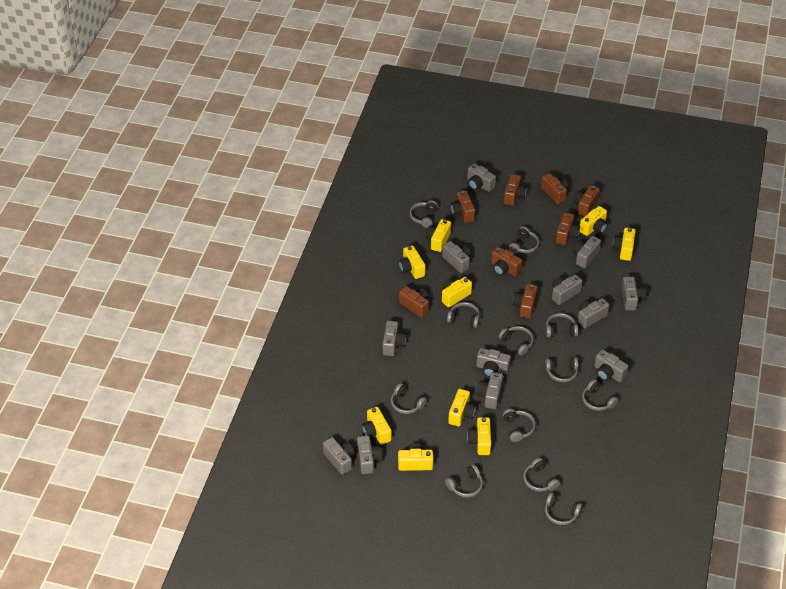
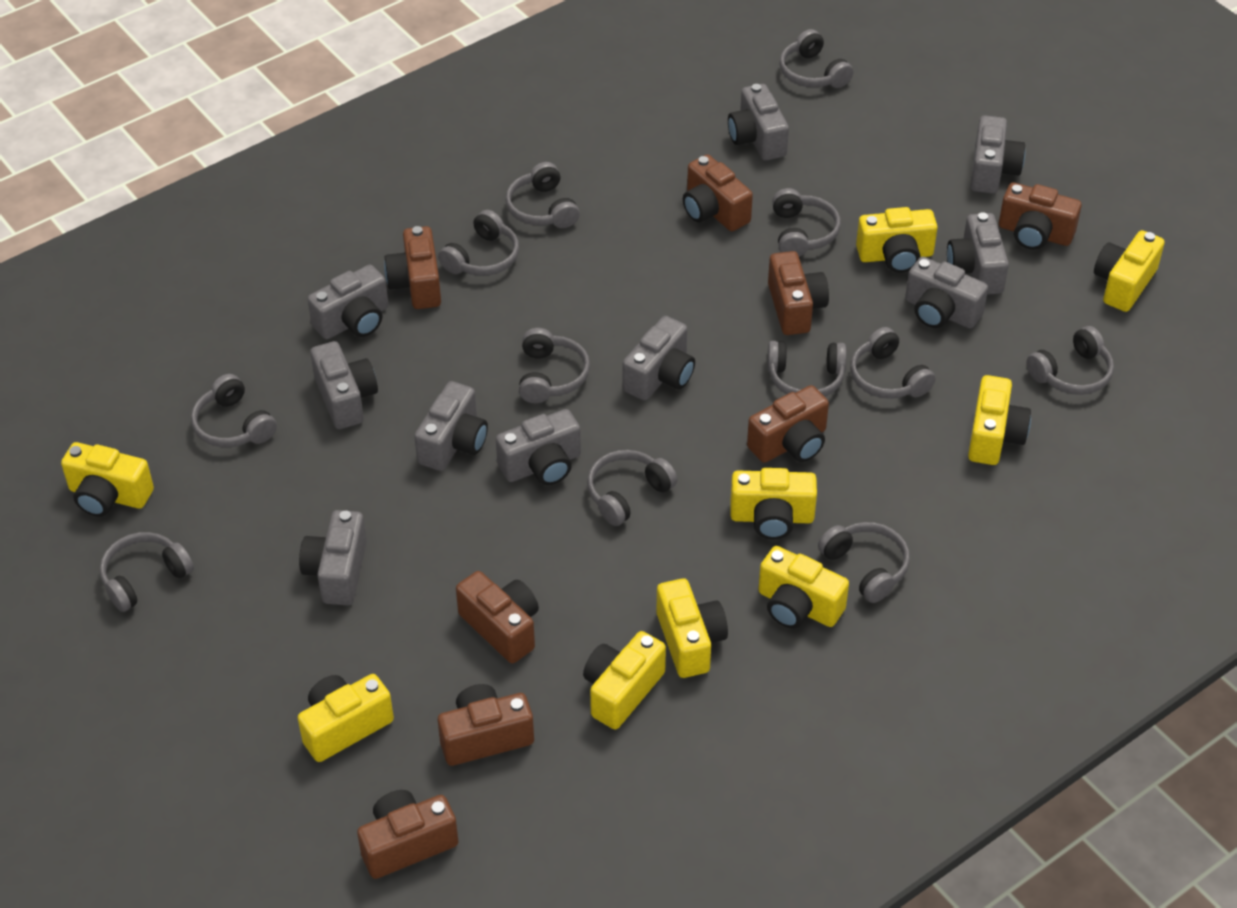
grey camera: 12 -> 10

